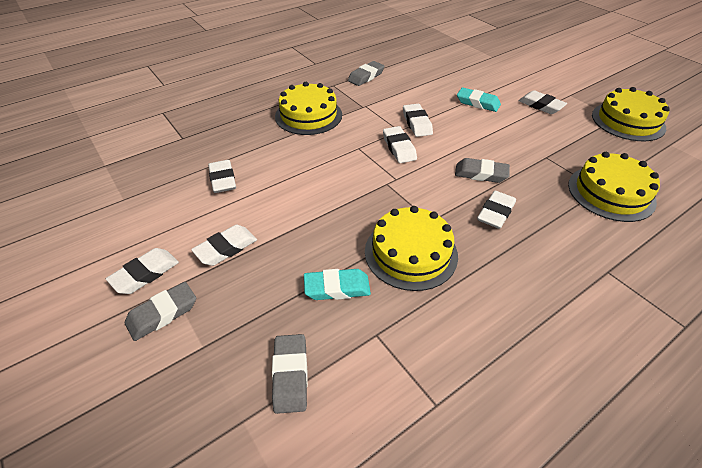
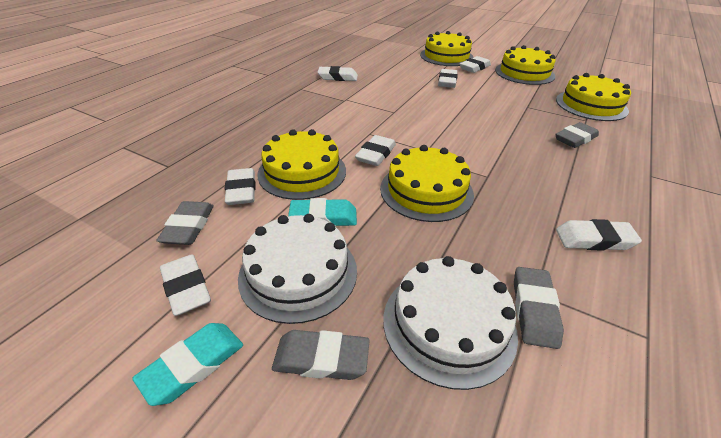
white cake: 0 -> 2
yellow cake: 4 -> 5

